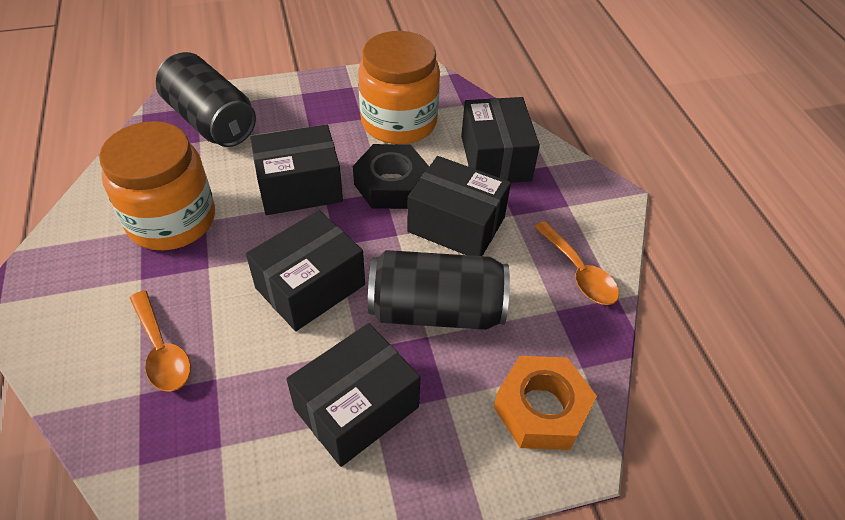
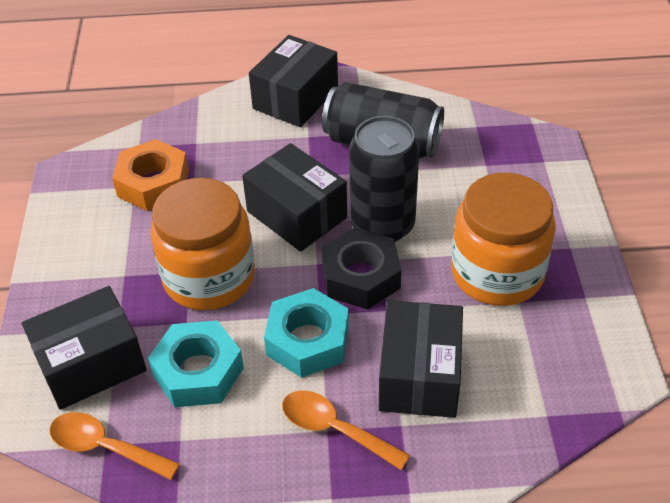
black box: 5 -> 4
turquoise nut: 0 -> 2

